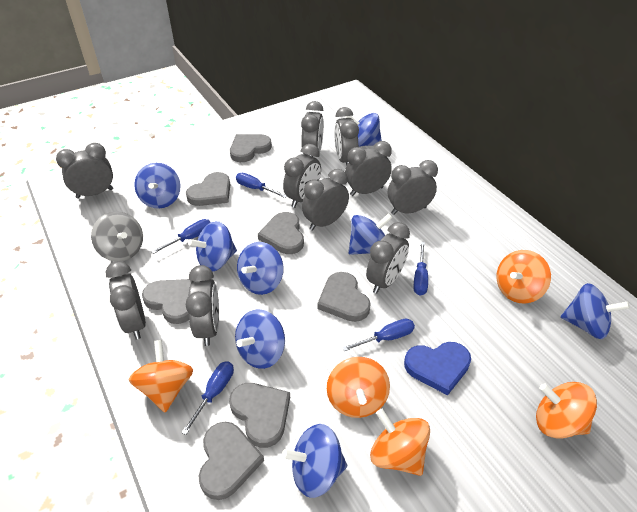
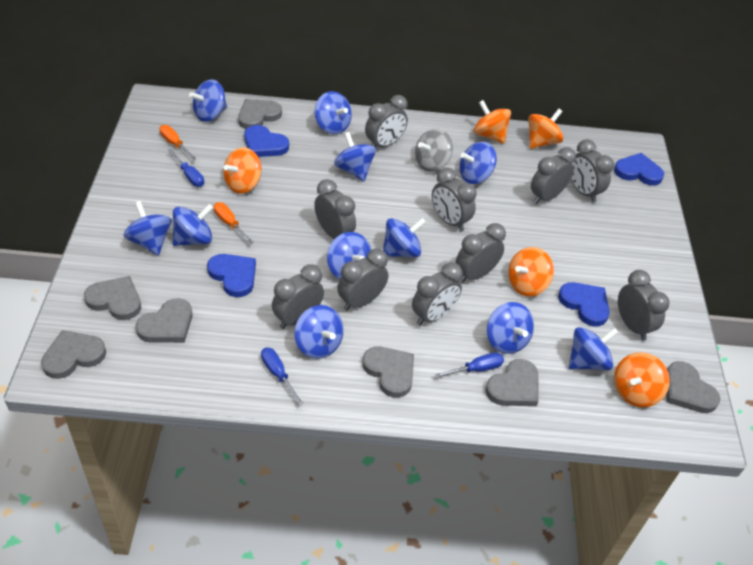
blue heart: 1 -> 4
blue screwdriver: 5 -> 3
blue spinning top: 8 -> 11
orange screwdriver: 0 -> 2

